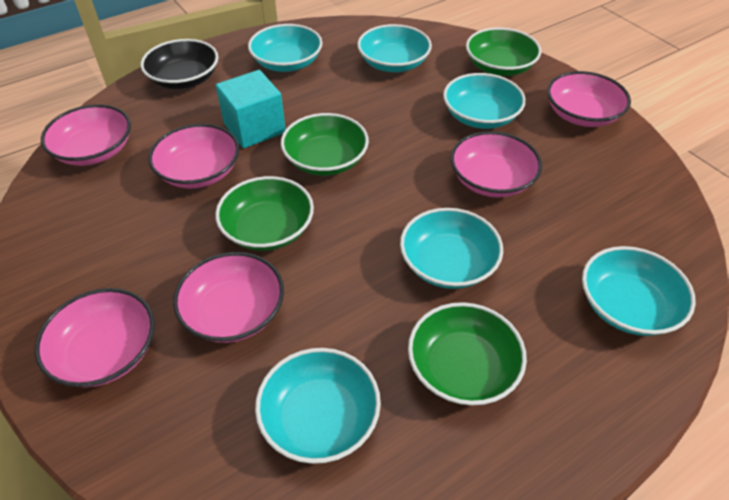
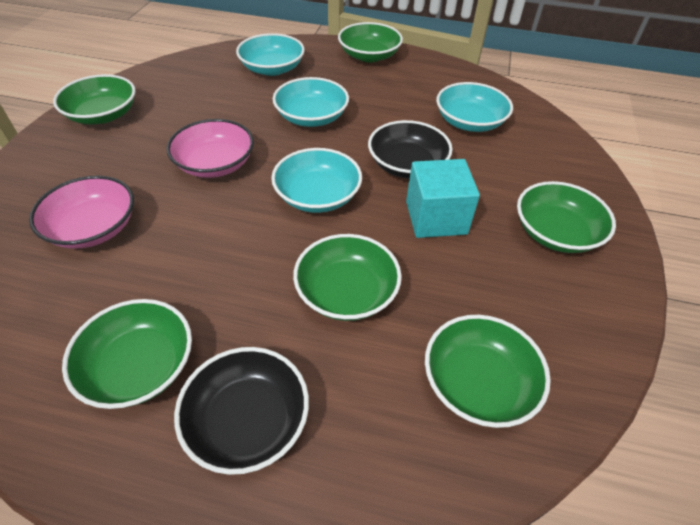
black bowl: 1 -> 2
green bowl: 4 -> 6
pink bowl: 6 -> 2
turquoise bowl: 6 -> 4

